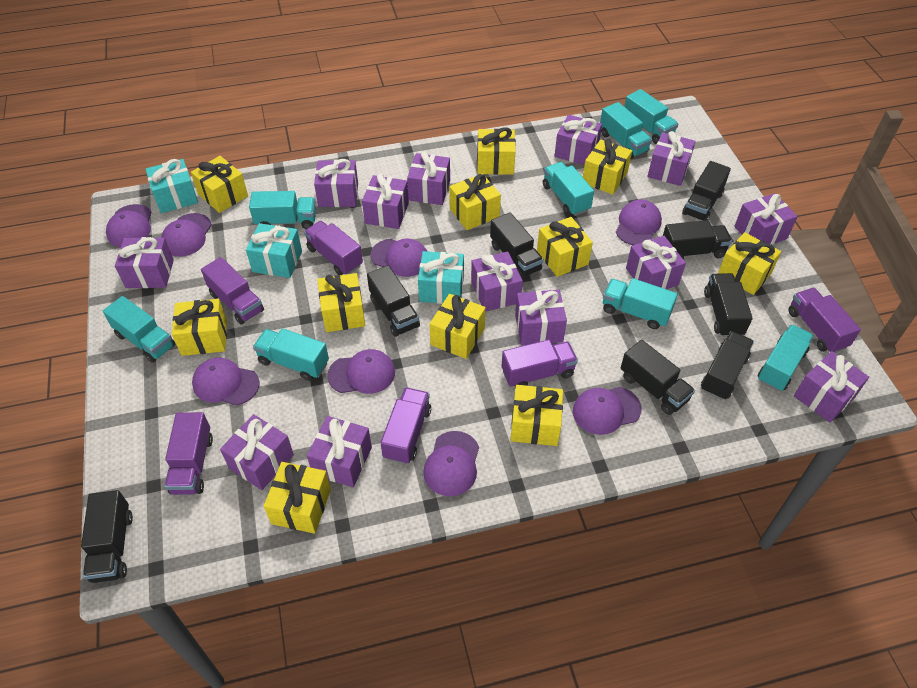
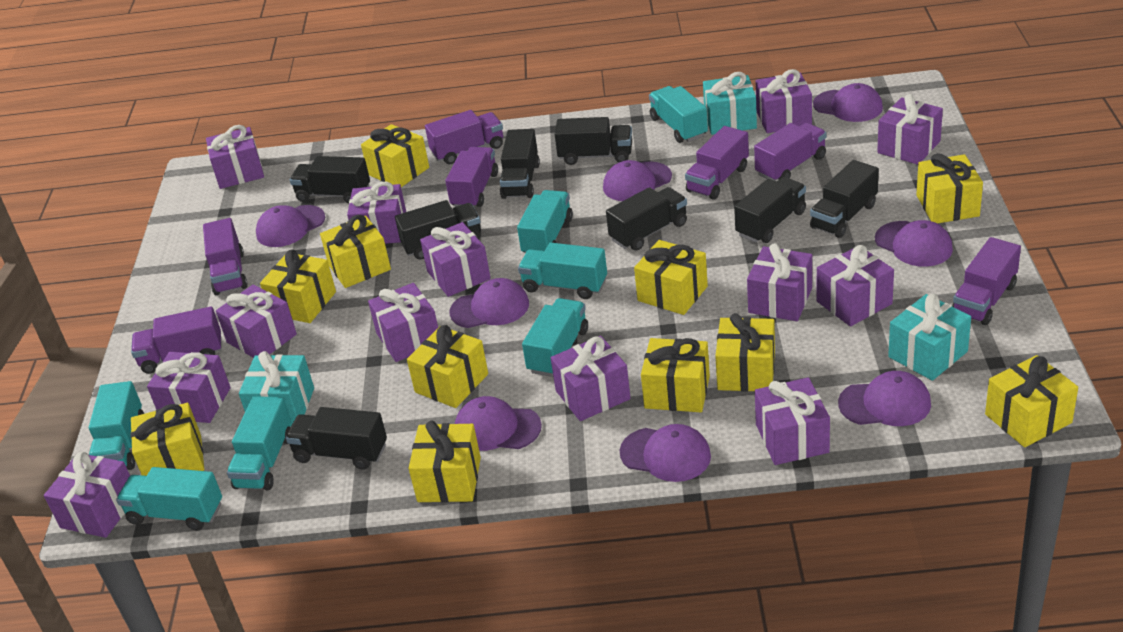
purple truck: 6 -> 7
turquoise truck: 8 -> 7

